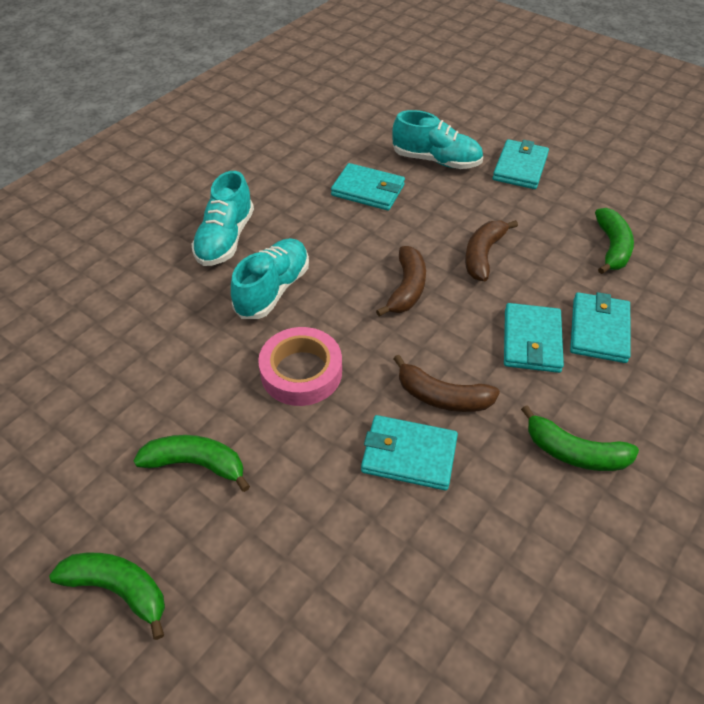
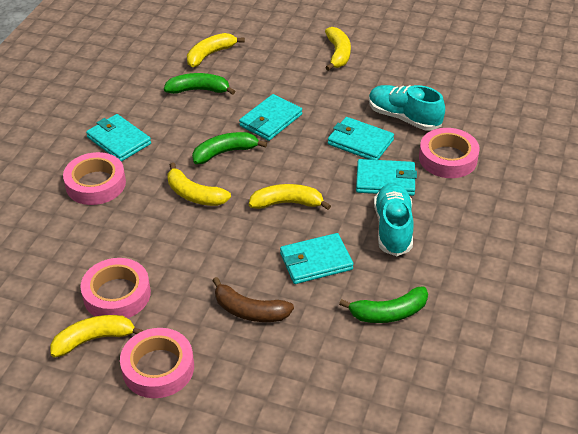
brown banana: 3 -> 1
green banana: 4 -> 3
pink tape: 1 -> 4
turquoise shoe: 3 -> 2
yellow banana: 0 -> 5

